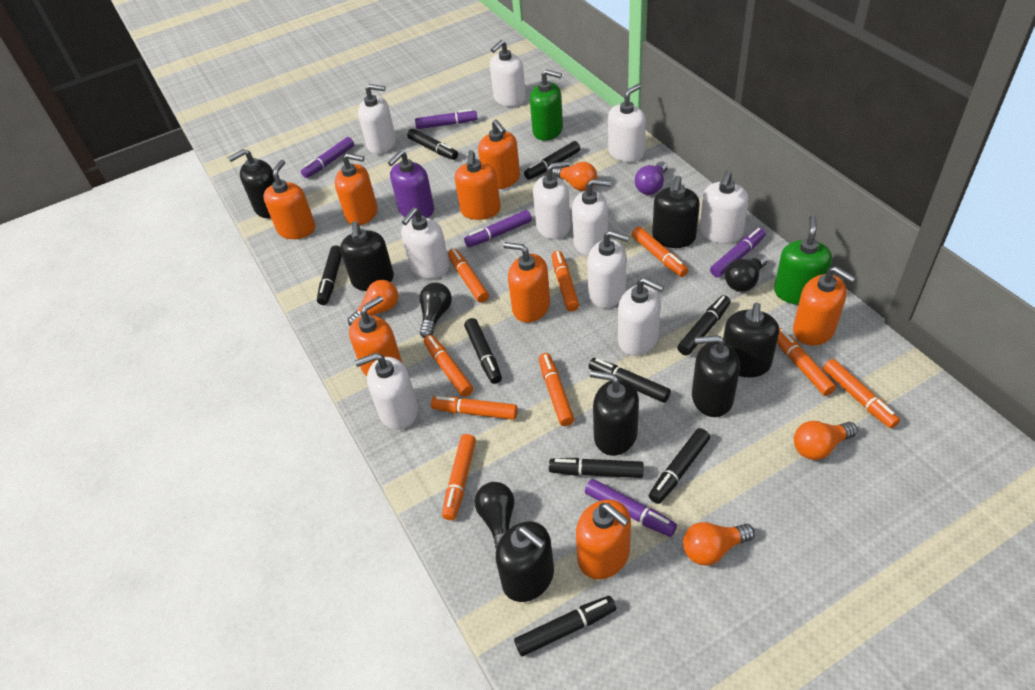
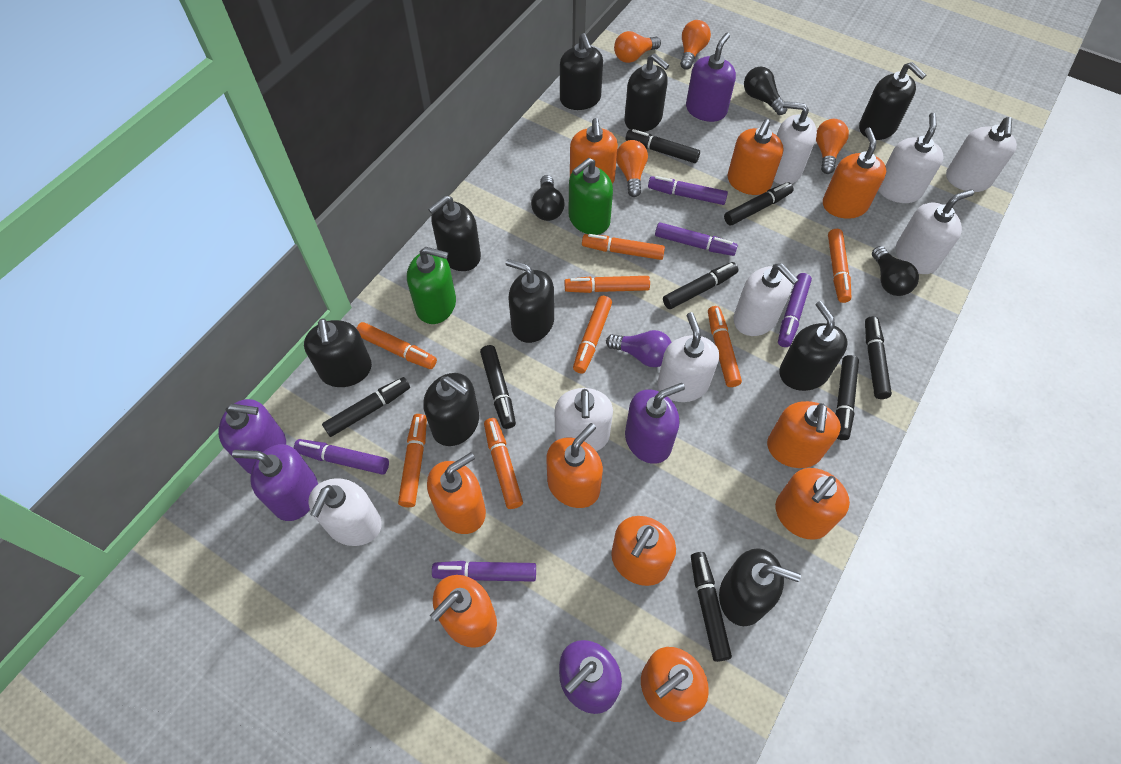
black marker: 9 -> 8
black soap dispenser: 7 -> 9
orange marker: 9 -> 8
orange soap dispenser: 8 -> 10
purple soap dispenser: 1 -> 5
white soap dispenser: 10 -> 8

